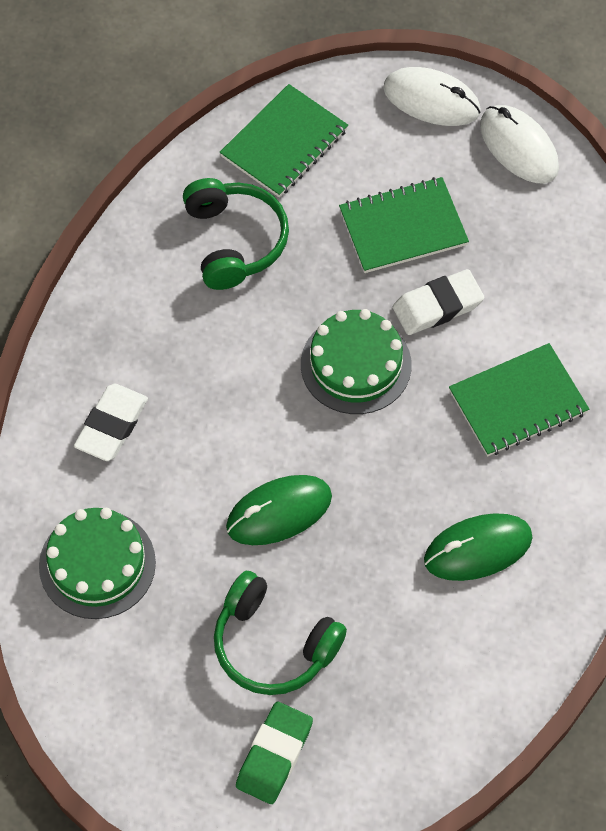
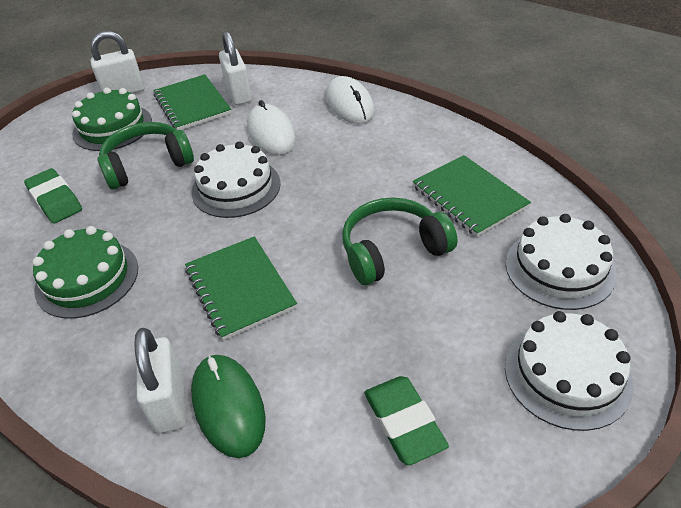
green eraser: 1 -> 2
green mouse: 2 -> 1
white cake: 0 -> 3
white eraser: 2 -> 0
white padlock: 0 -> 3

